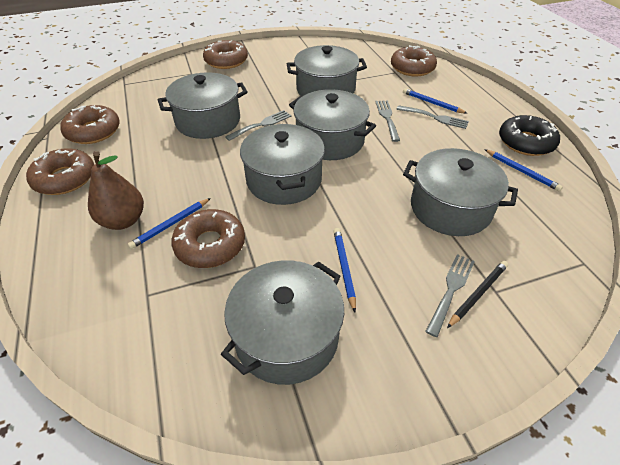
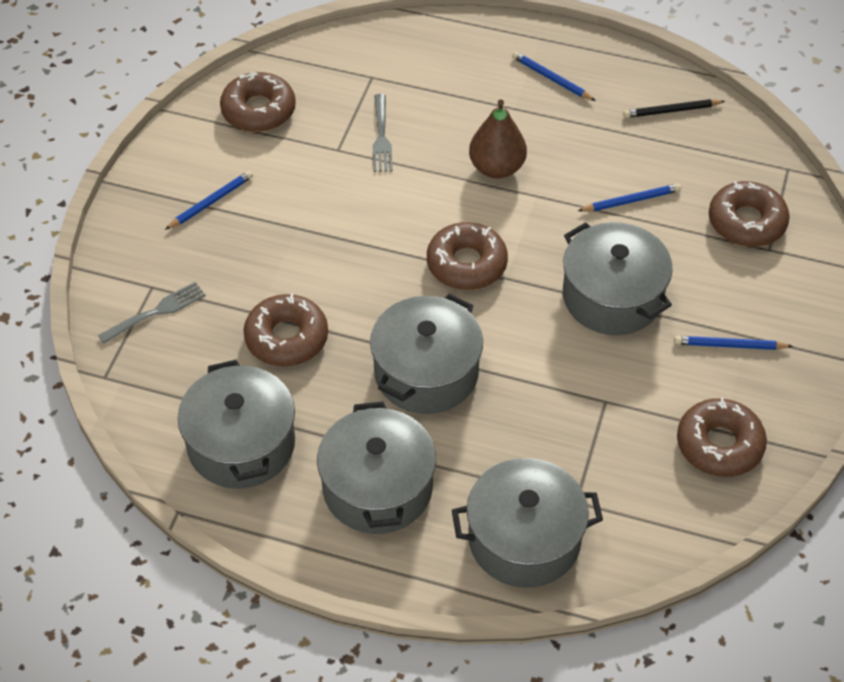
black donut: 1 -> 0
grey fork: 4 -> 2
grey pot: 6 -> 5

